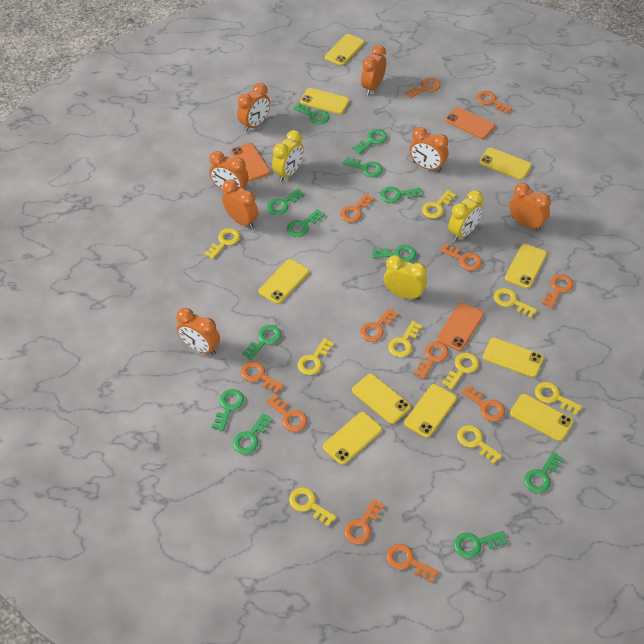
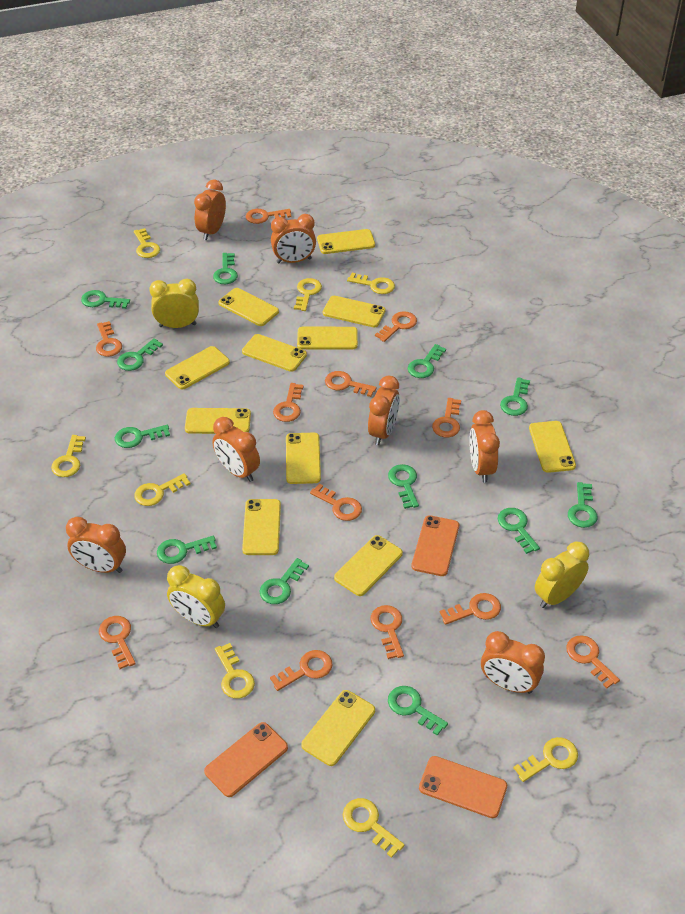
yellow key: 9 -> 8
yellow phone: 10 -> 12

